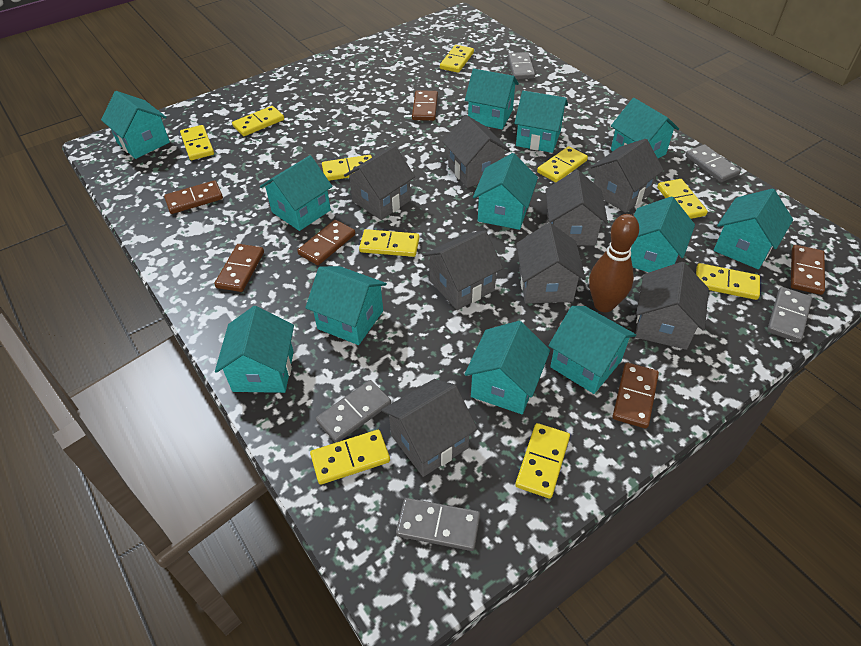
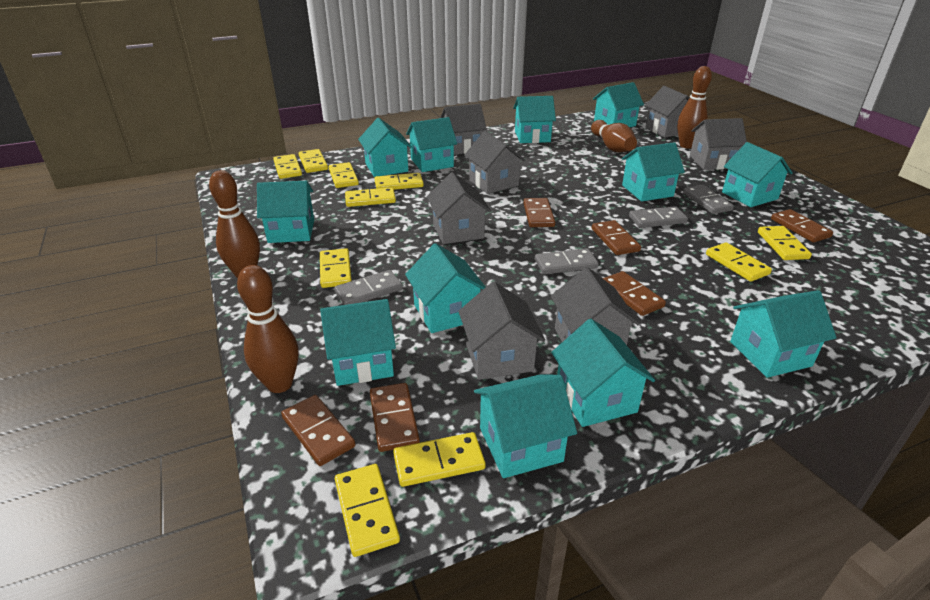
brown bowling pin: 1 -> 4
grey domino: 5 -> 4
grey house: 8 -> 7

